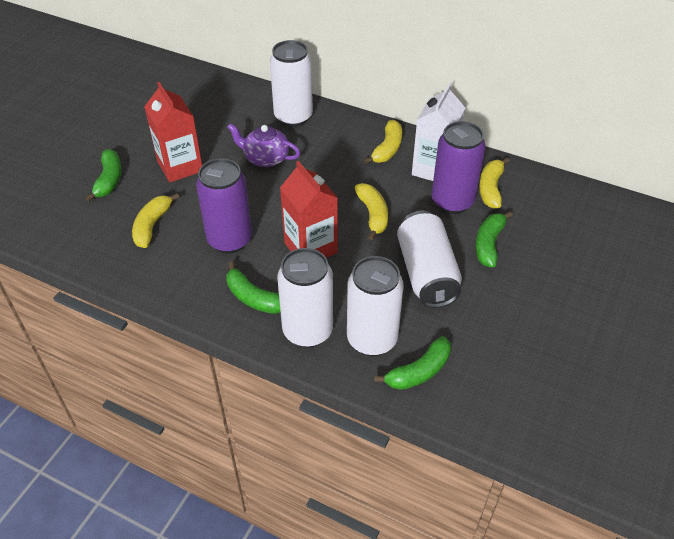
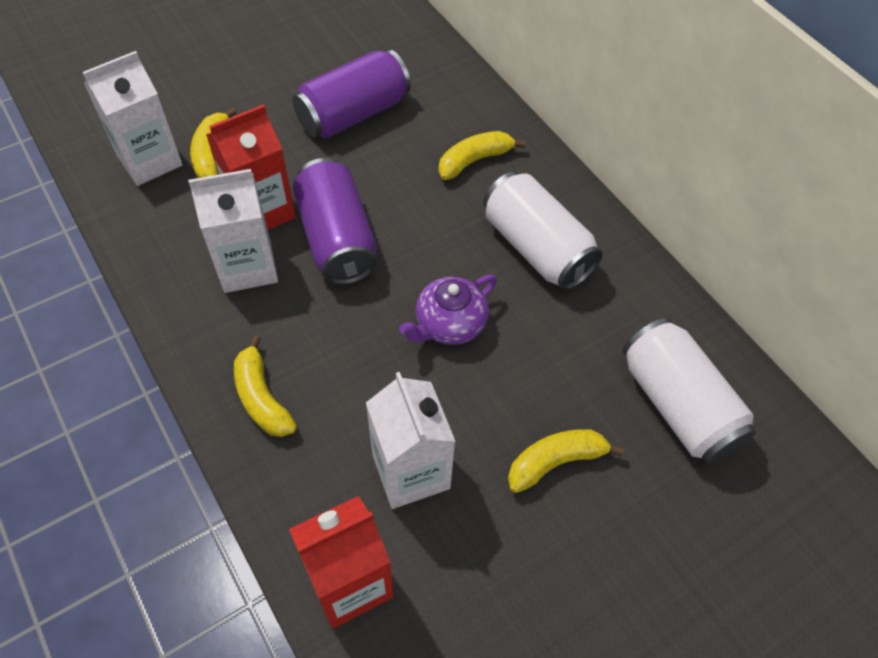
green banana: 4 -> 0
white can: 4 -> 2
white carton: 1 -> 3

